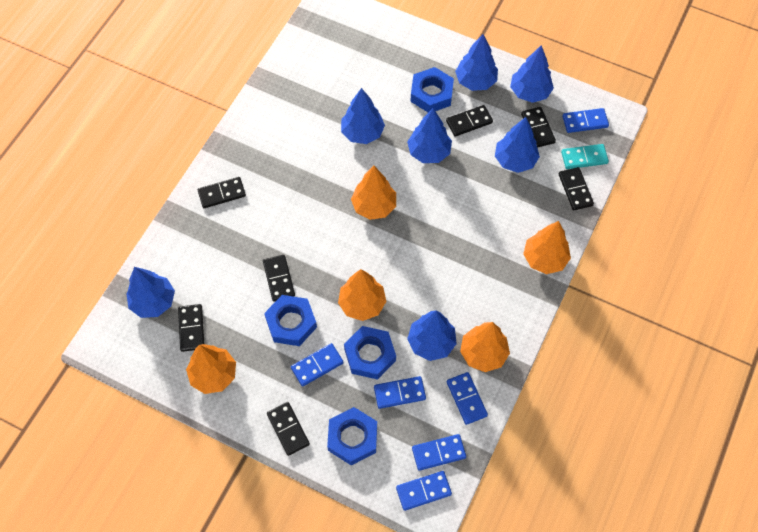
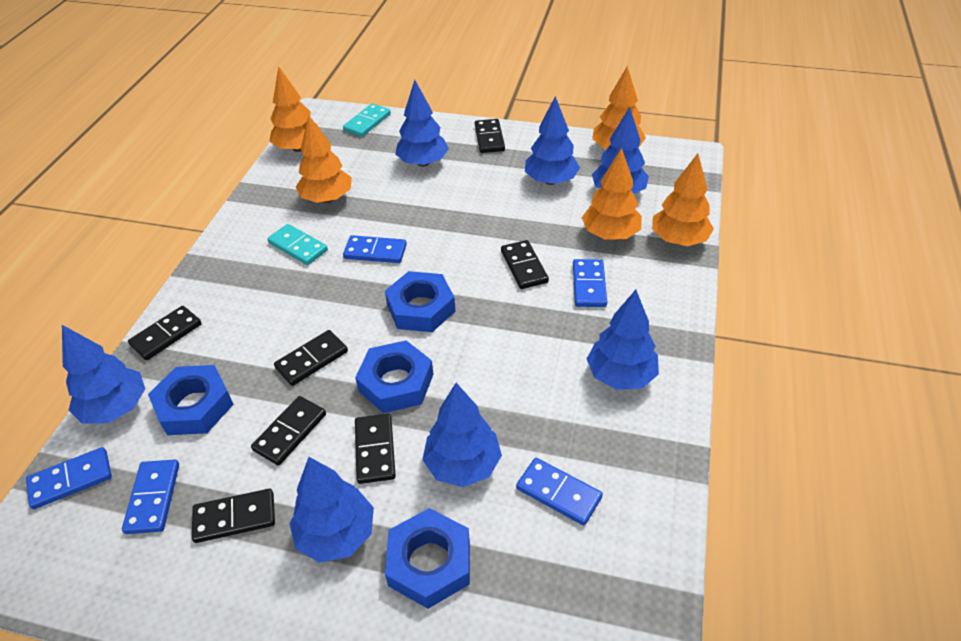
blue domino: 6 -> 5
turquoise domino: 1 -> 2

